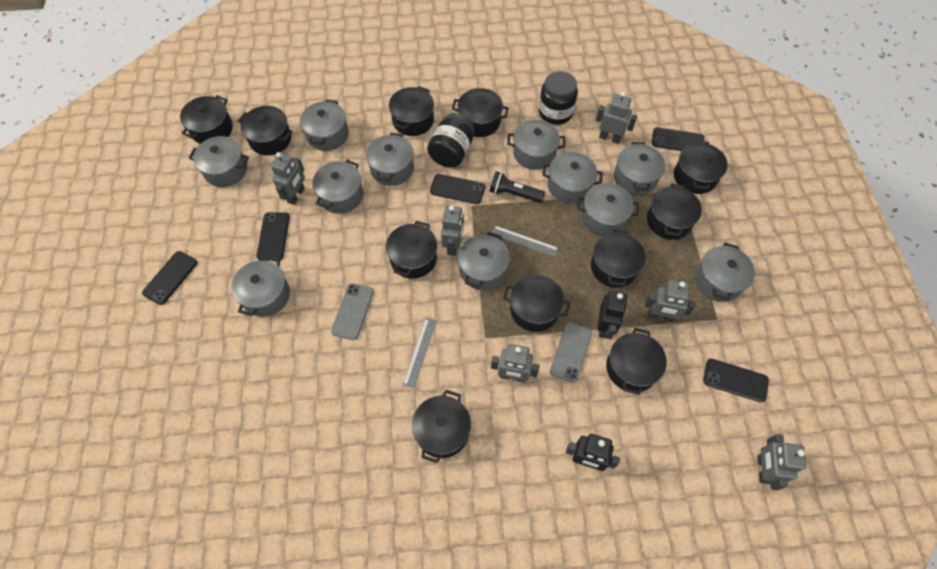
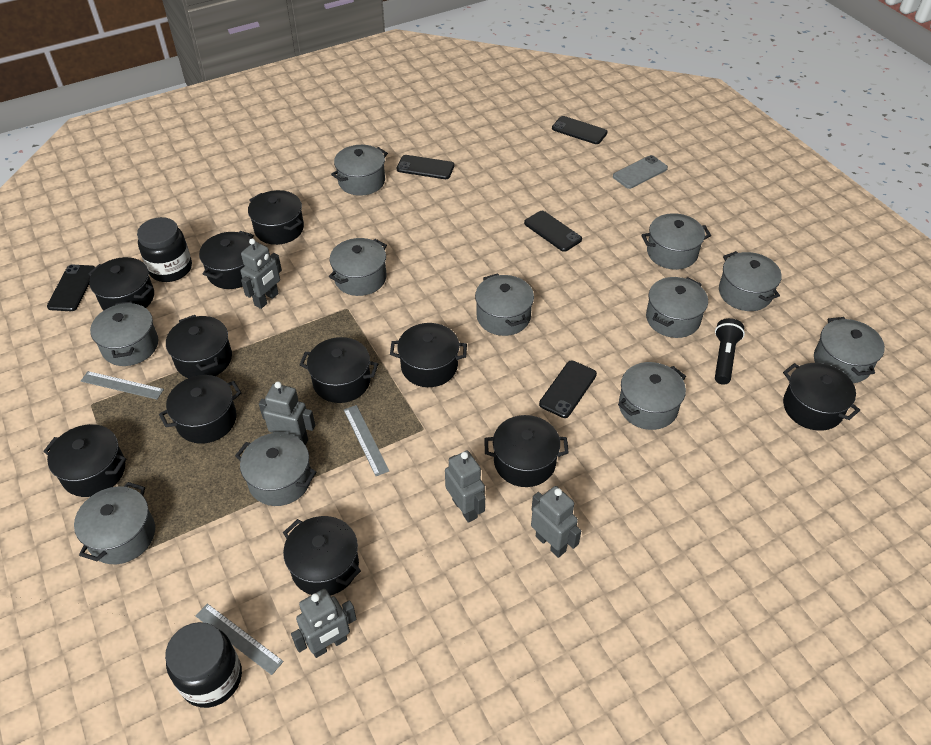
black robot: 2 -> 0
grey phone: 2 -> 1
grey robot: 6 -> 5
grey ruler: 2 -> 3

